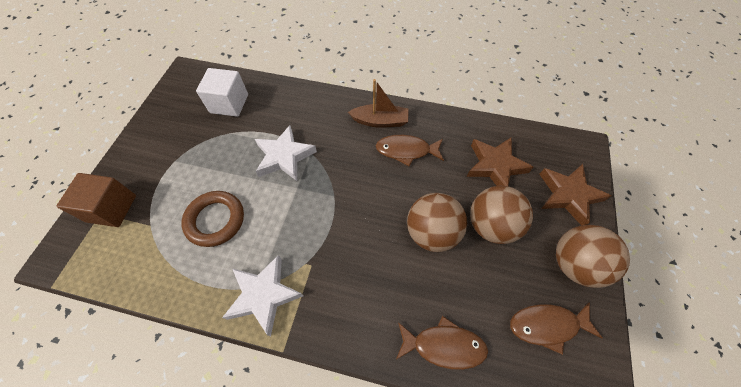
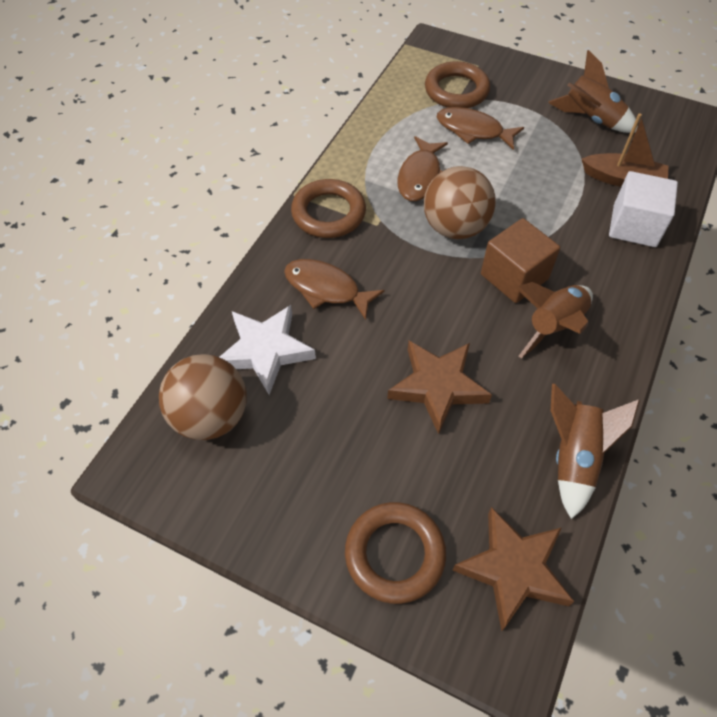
brown ball: 3 -> 2
brown ring: 1 -> 3
brown rocket: 0 -> 3
white star: 2 -> 1

